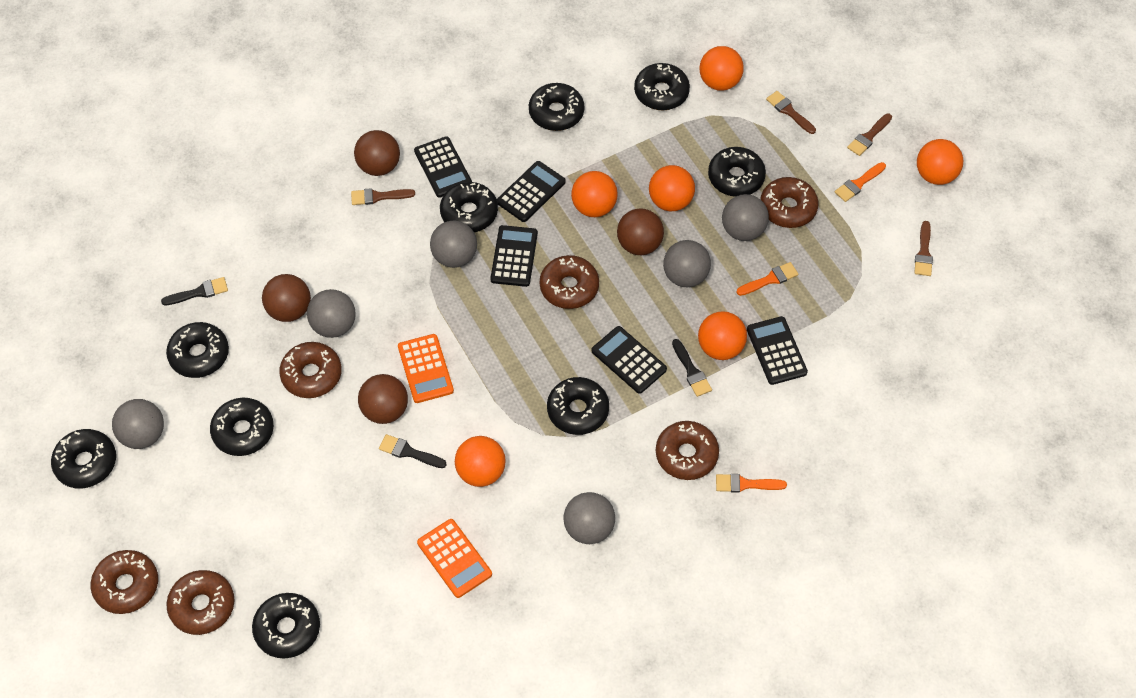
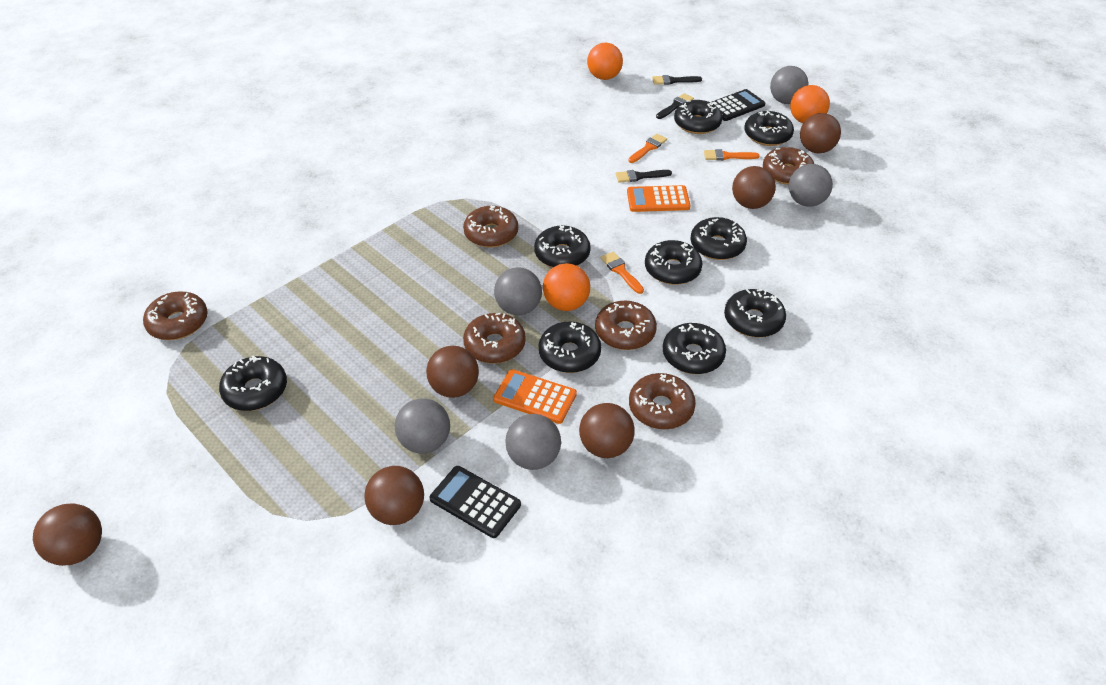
black calculator: 5 -> 2
brown ball: 4 -> 6
brown brush: 4 -> 0
grey ball: 6 -> 5
orange ball: 6 -> 3

